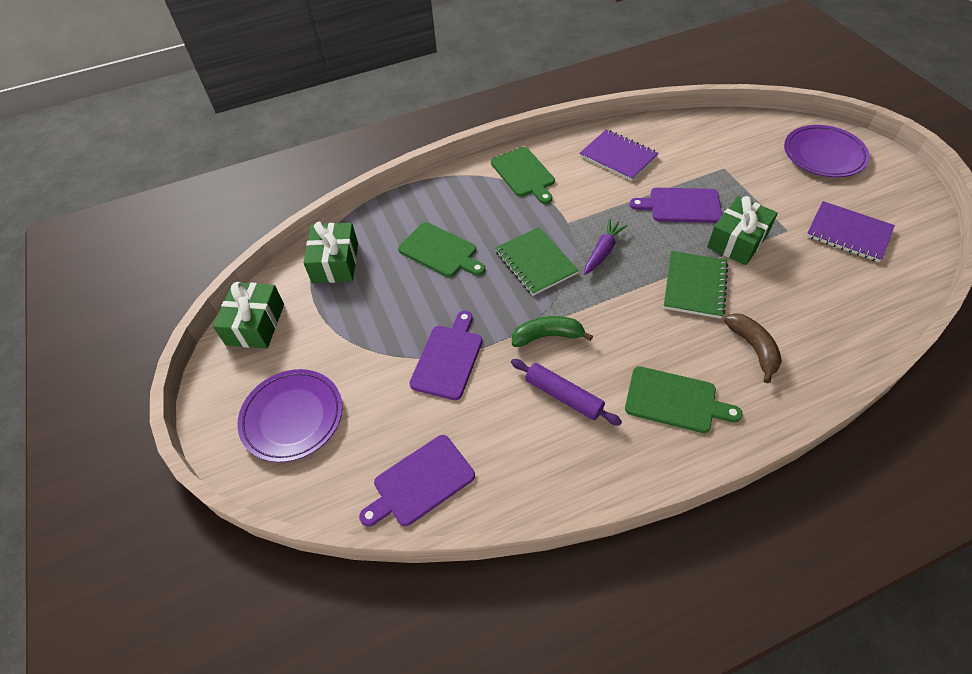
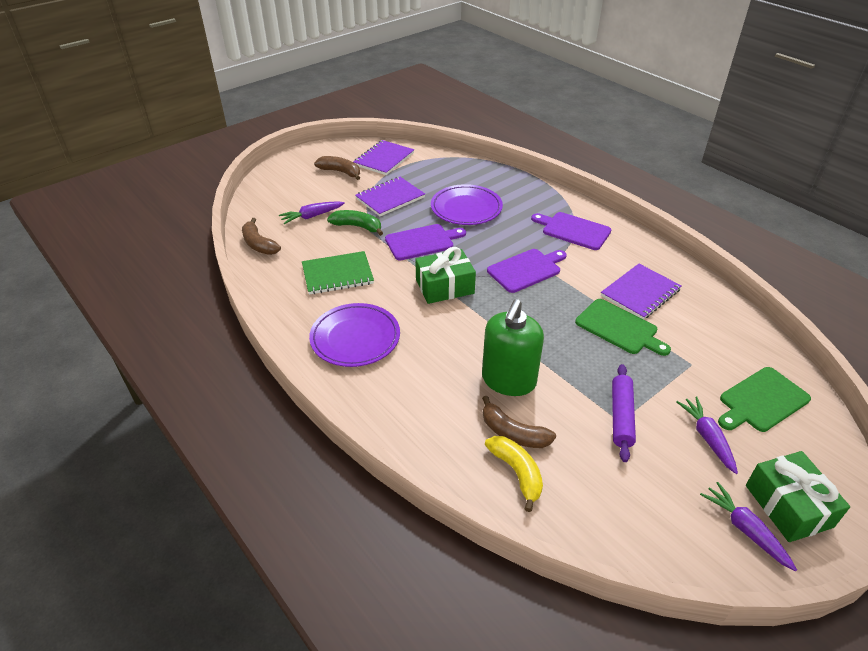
brown banana: 1 -> 3
green cutting board: 3 -> 2
green gift: 3 -> 2
green notebook: 2 -> 1
green soap dispenser: 0 -> 1
purple carrot: 1 -> 3
purple notebook: 2 -> 3
yellow banana: 0 -> 1

